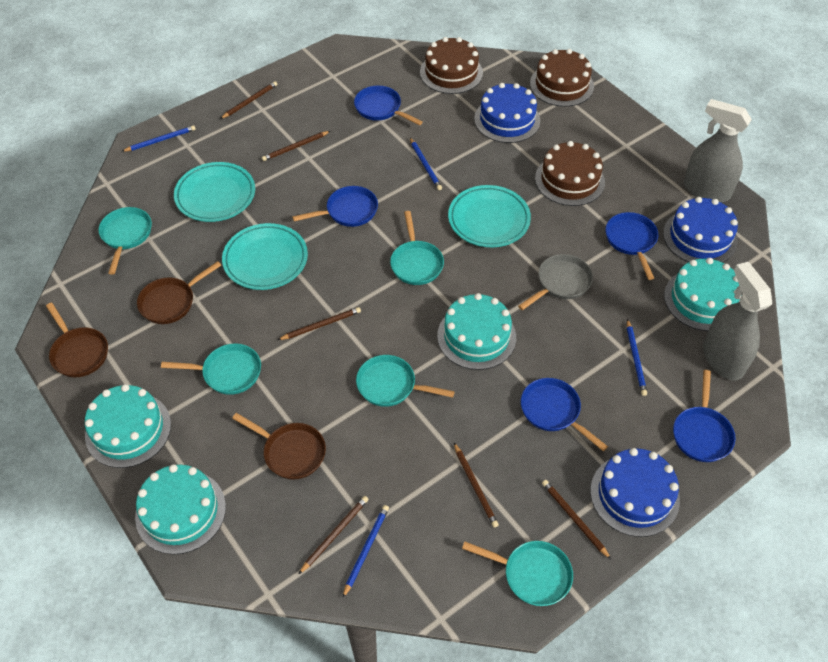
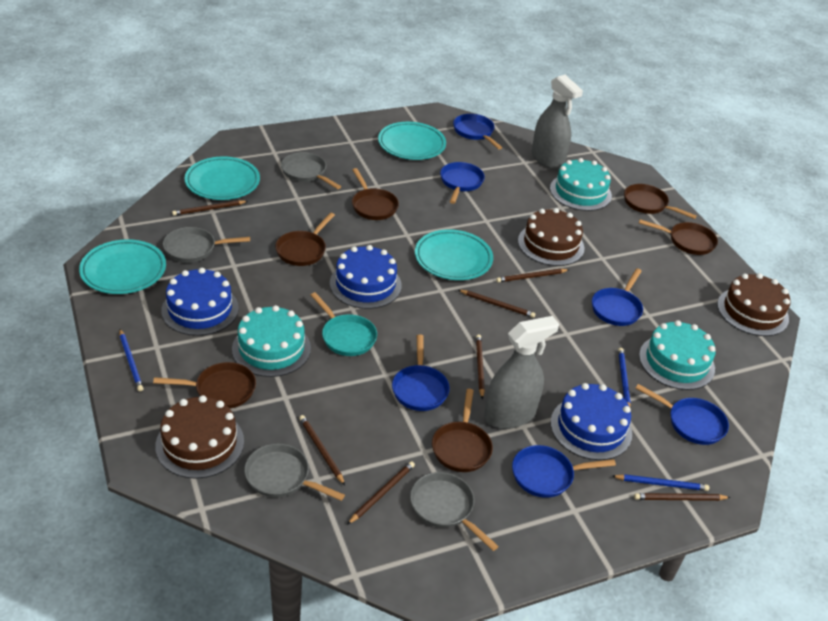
blue pan: 5 -> 6
blue pencil: 4 -> 3
brown pan: 3 -> 6
brown pencil: 6 -> 7
grey pan: 1 -> 4
turquoise cake: 4 -> 3
turquoise pan: 5 -> 1
turquoise plate: 3 -> 4

